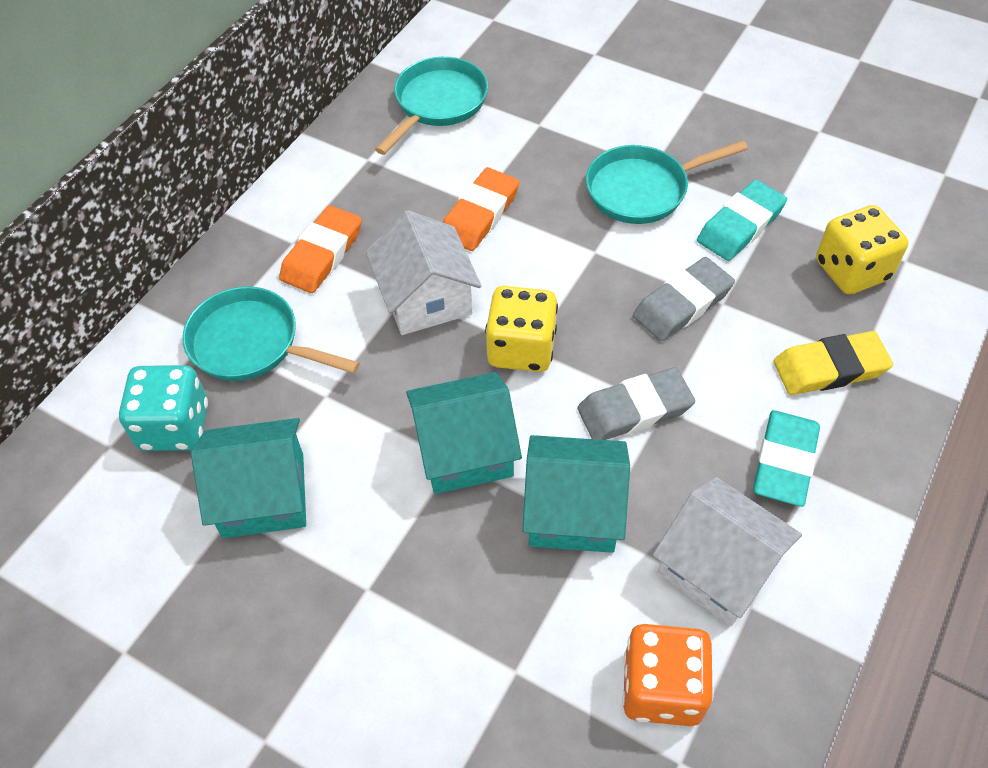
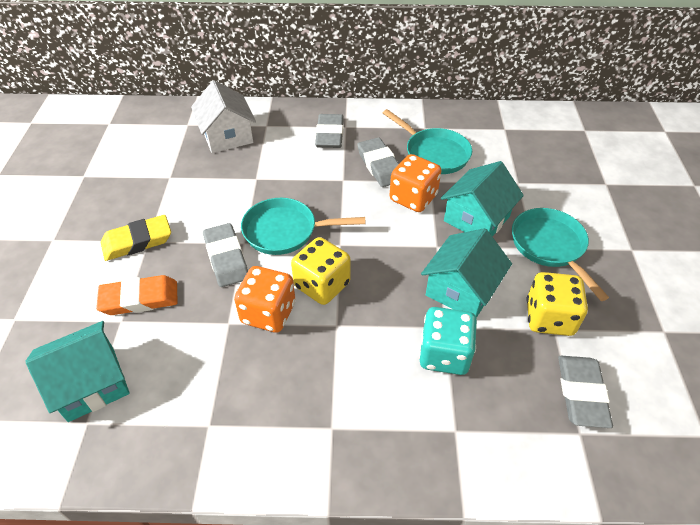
grey eraser: 2 -> 4
orange dice: 1 -> 2
orange eraser: 2 -> 1
turquoise eraser: 2 -> 0
white house: 2 -> 1

